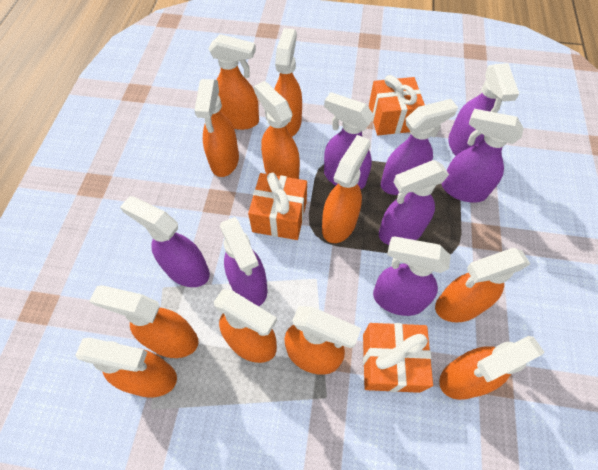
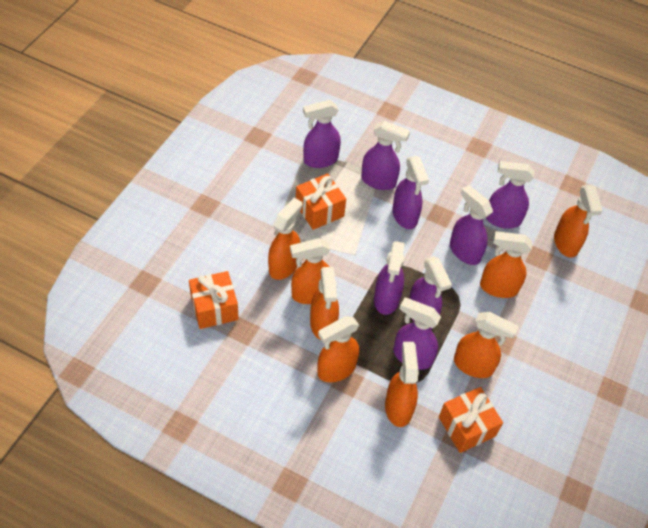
orange spray bottle: 11 -> 8

